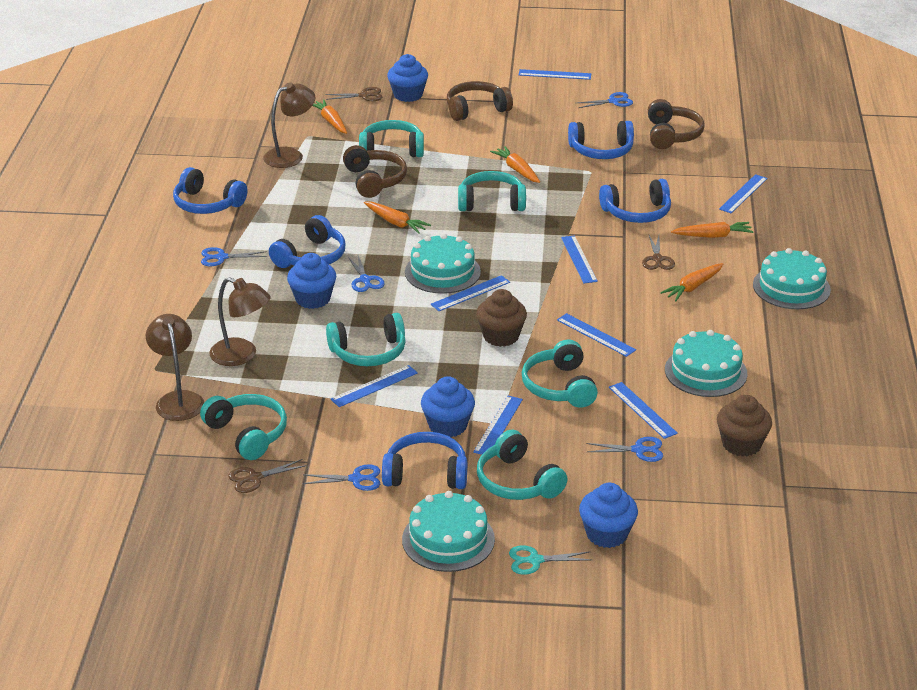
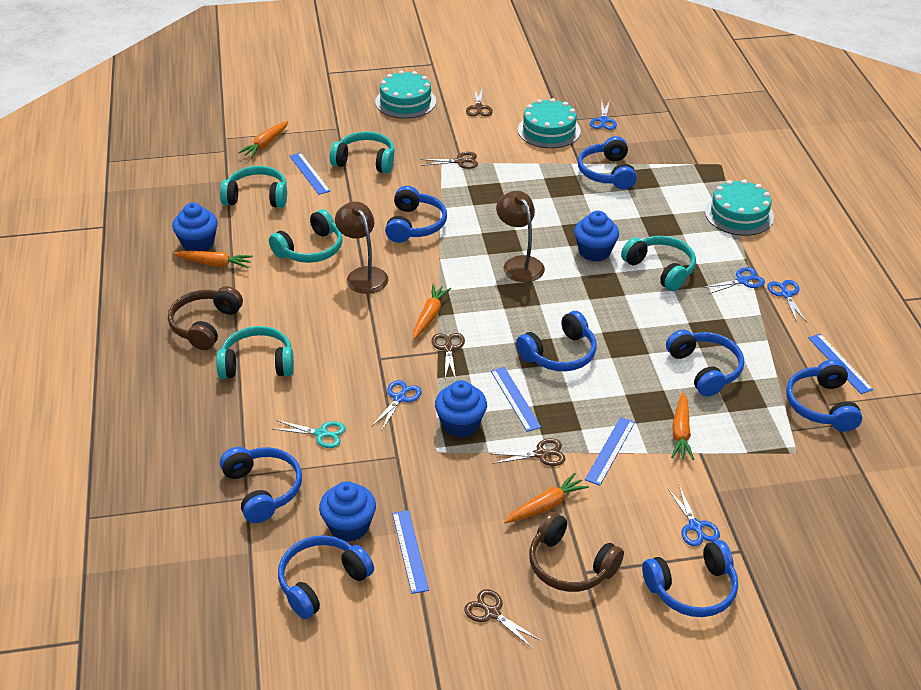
blue headphones: 5 -> 8
blue ruler: 8 -> 5
brown cupcake: 2 -> 0
brown headphones: 3 -> 2
brown lamp: 3 -> 2
brown scissors: 3 -> 5
turquoise cake: 4 -> 3
turquoise headphones: 6 -> 5

